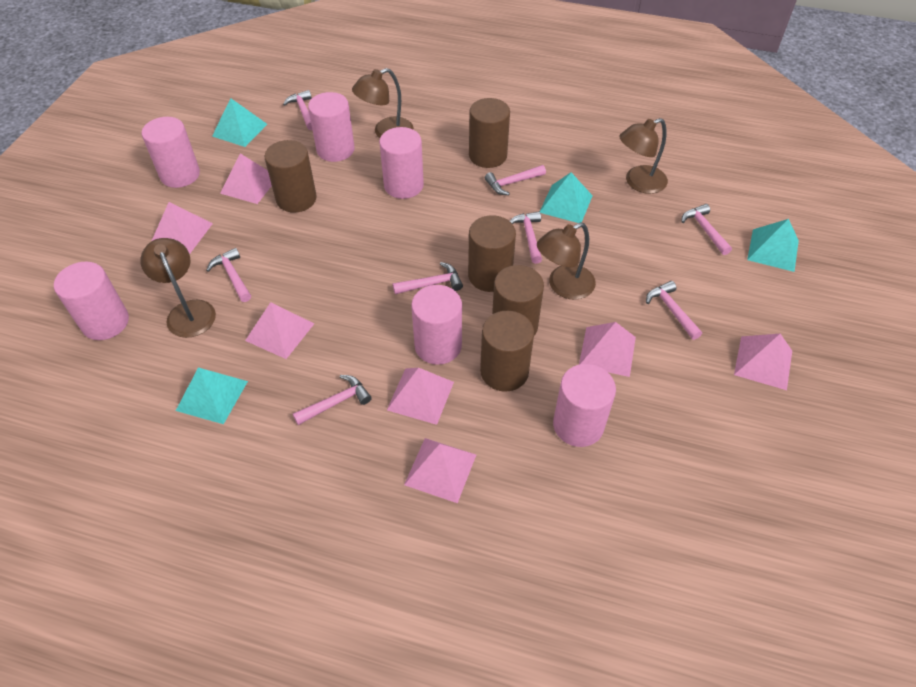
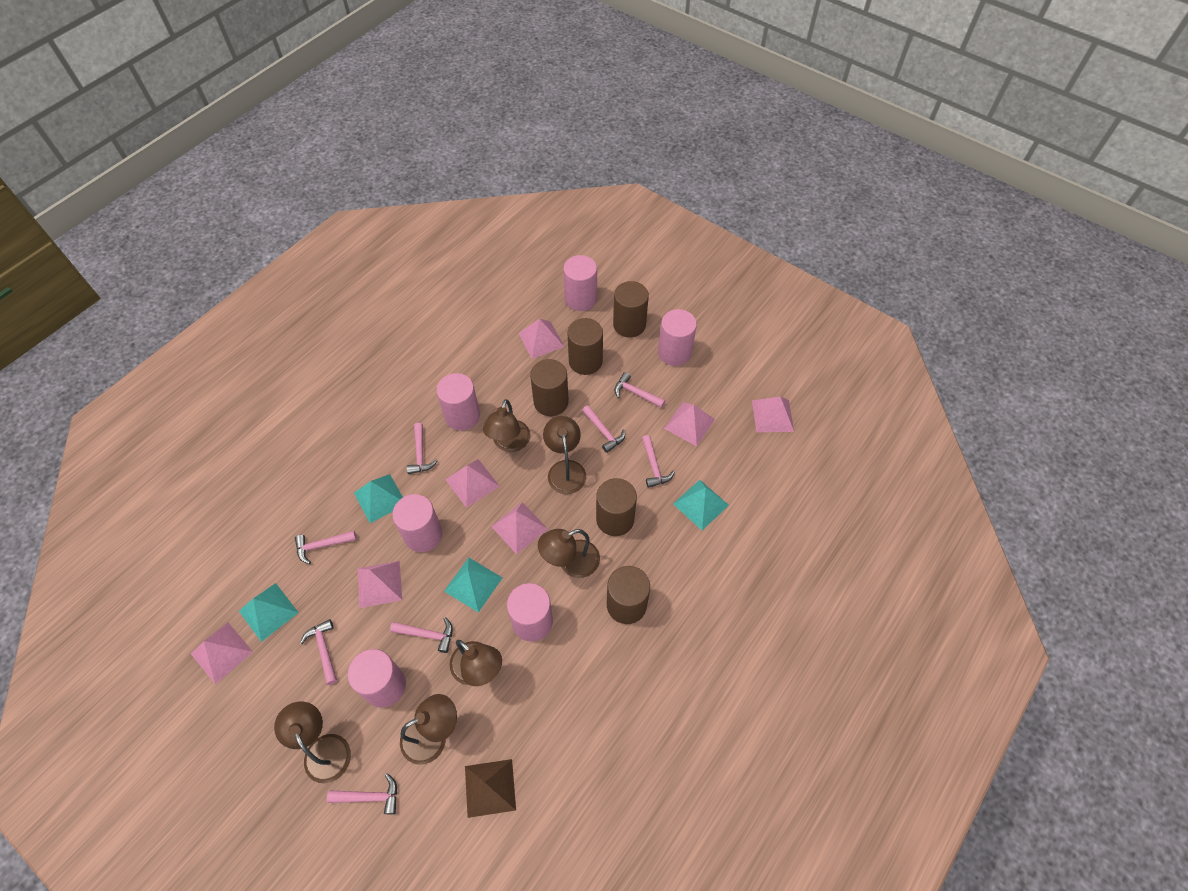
brown lamp: 4 -> 6
brown pyramid: 0 -> 1

